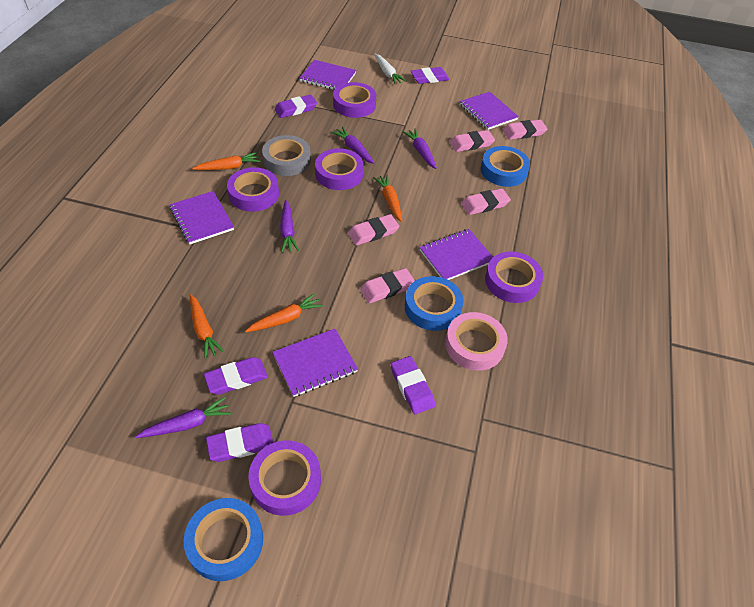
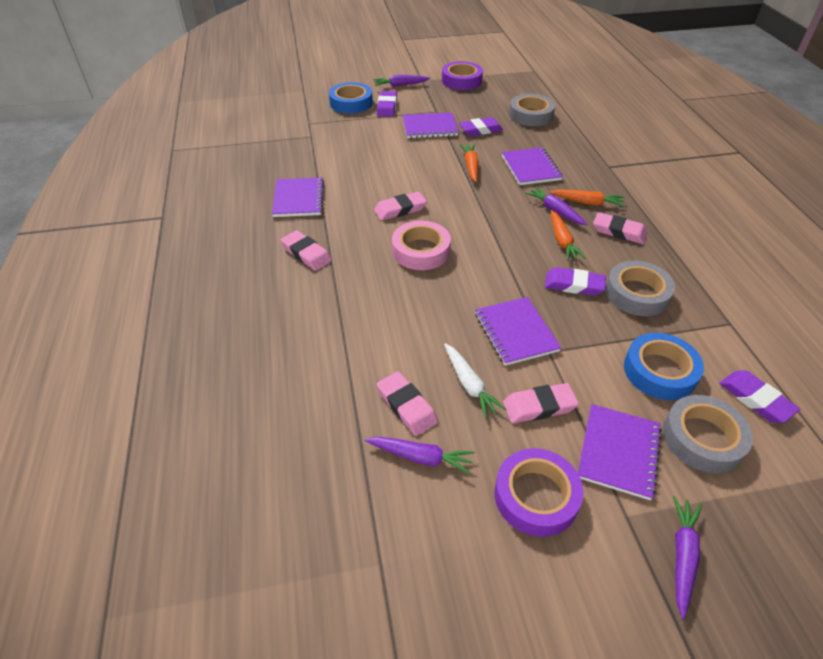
blue tape: 3 -> 2
grey tape: 1 -> 3
orange carrot: 4 -> 3
purple eraser: 5 -> 4
purple tape: 5 -> 2

